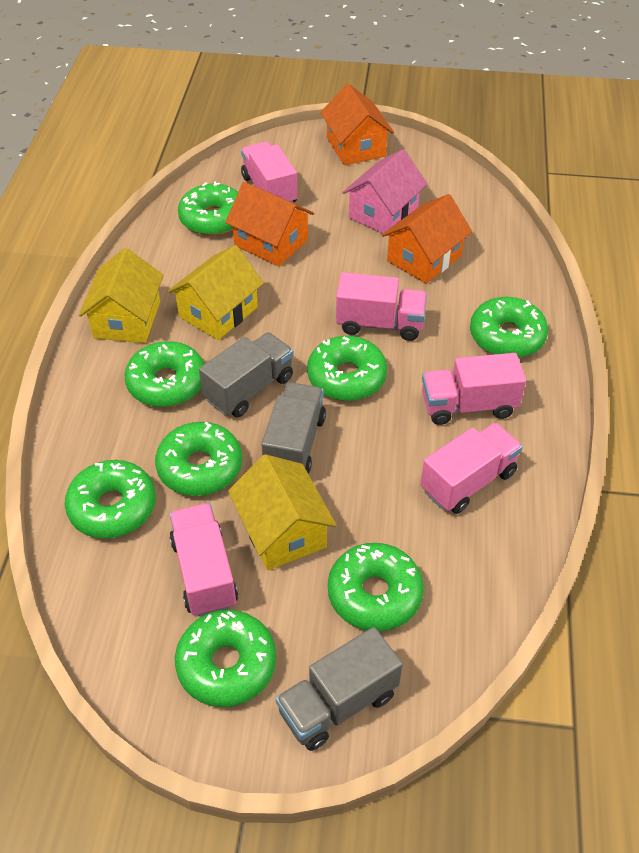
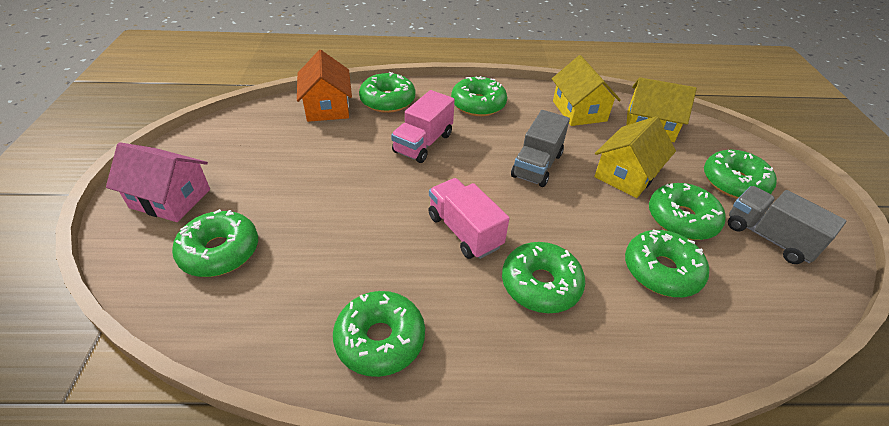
grey truck: 3 -> 2
orange house: 3 -> 1
pink truck: 5 -> 2

